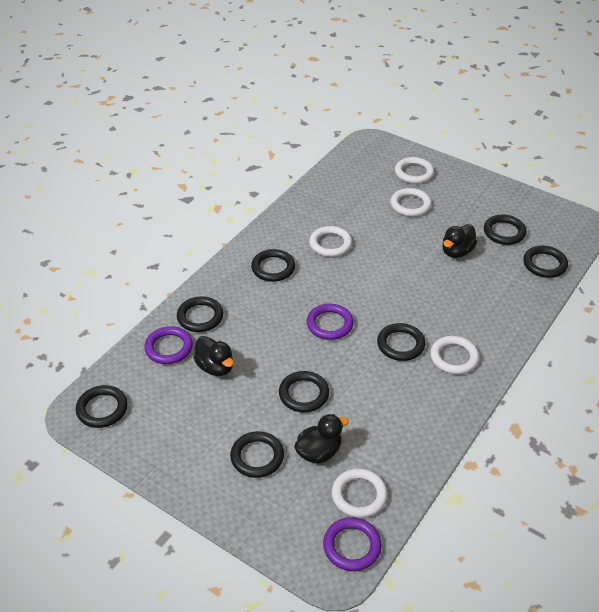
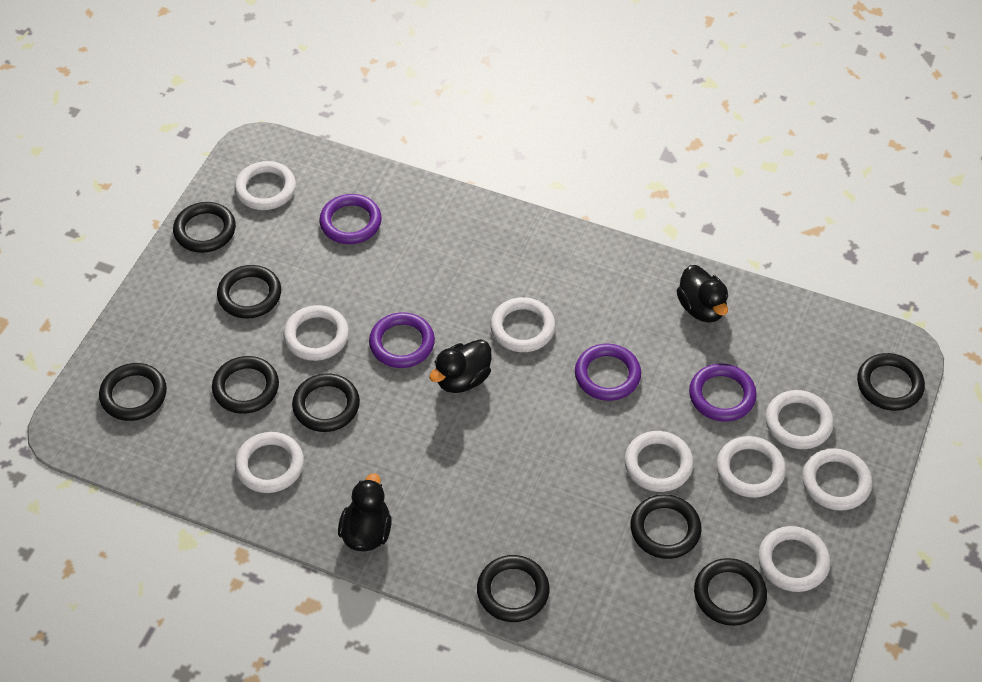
black ring: 8 -> 9
purple ring: 3 -> 4
white ring: 5 -> 9

